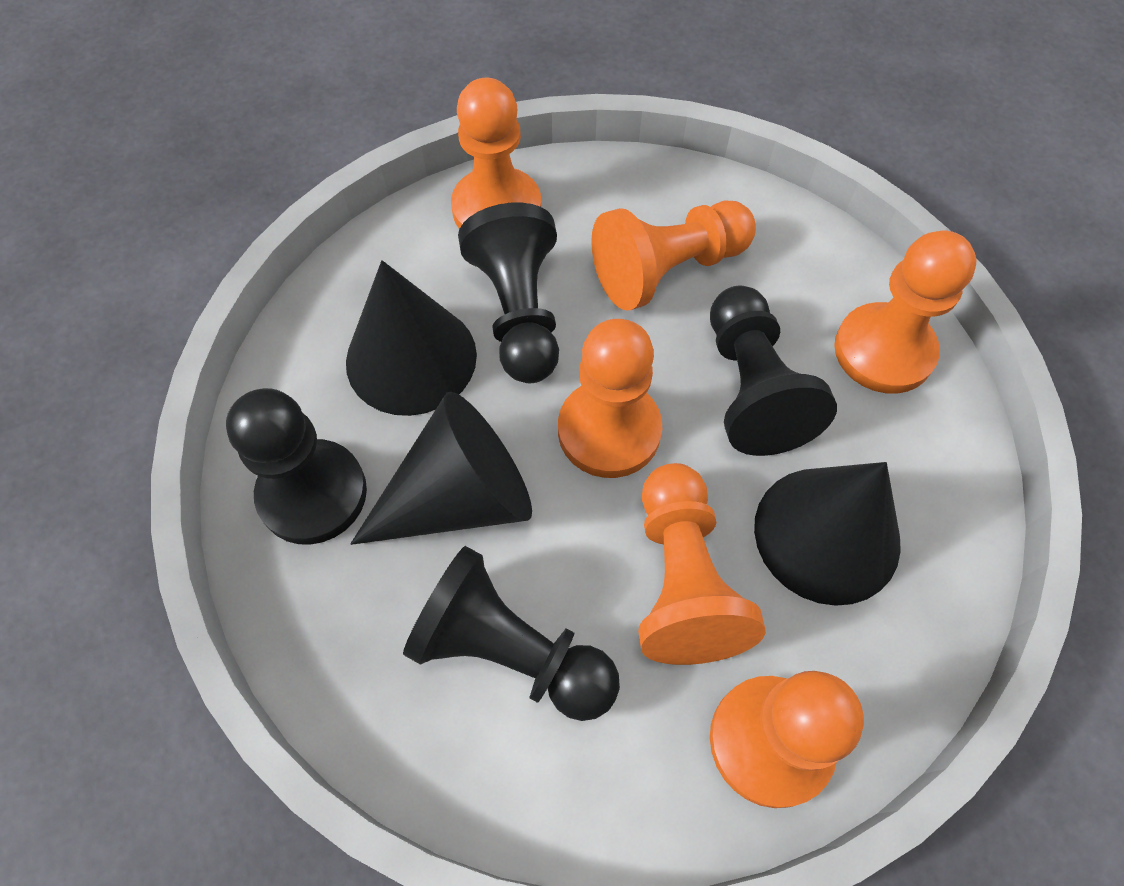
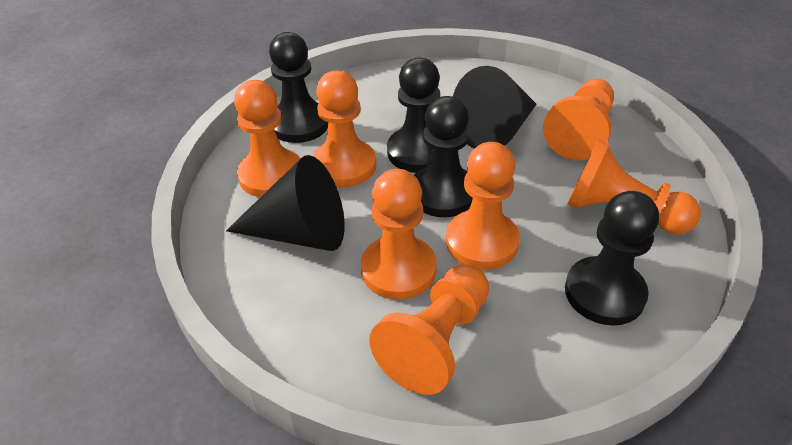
black cone: 3 -> 2
orange pawn: 6 -> 7

